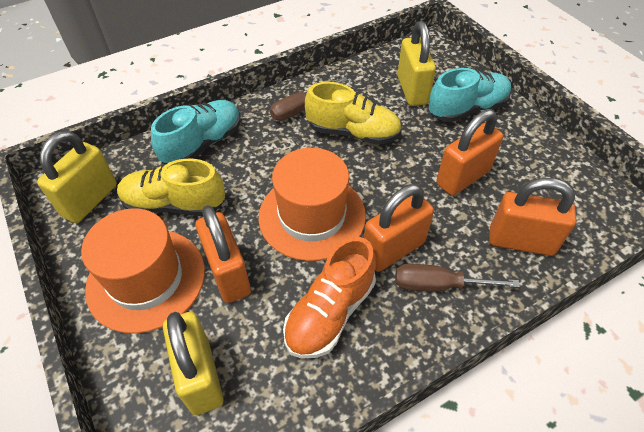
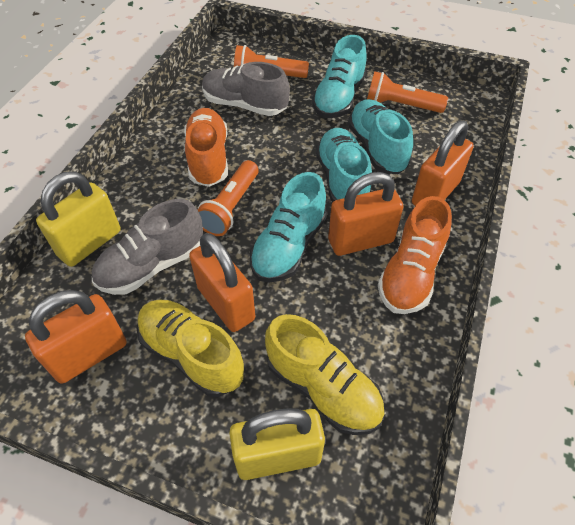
brown screwdriver: 2 -> 0
grey shoe: 0 -> 2
orange flashlight: 0 -> 3
orange hat: 2 -> 0
orange shoe: 1 -> 2
turquoise shoe: 2 -> 4
yellow padlock: 3 -> 2

